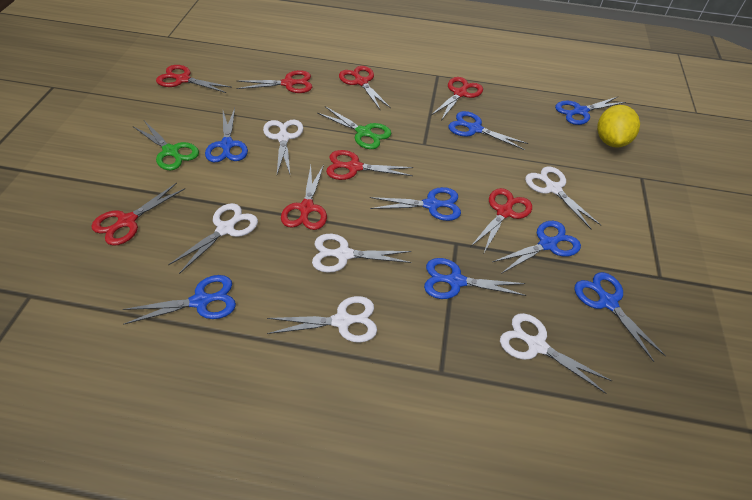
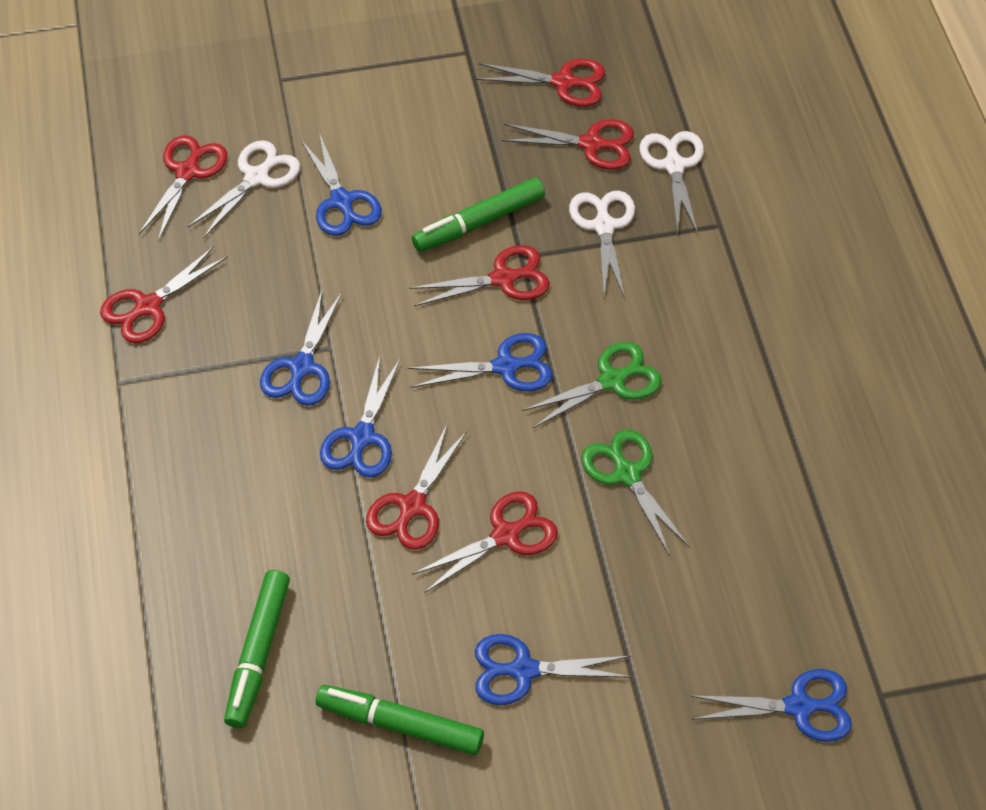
blue scissors: 8 -> 6
green marker: 0 -> 3
red scissors: 8 -> 7
white scissors: 6 -> 3
yellow lemon: 1 -> 0

